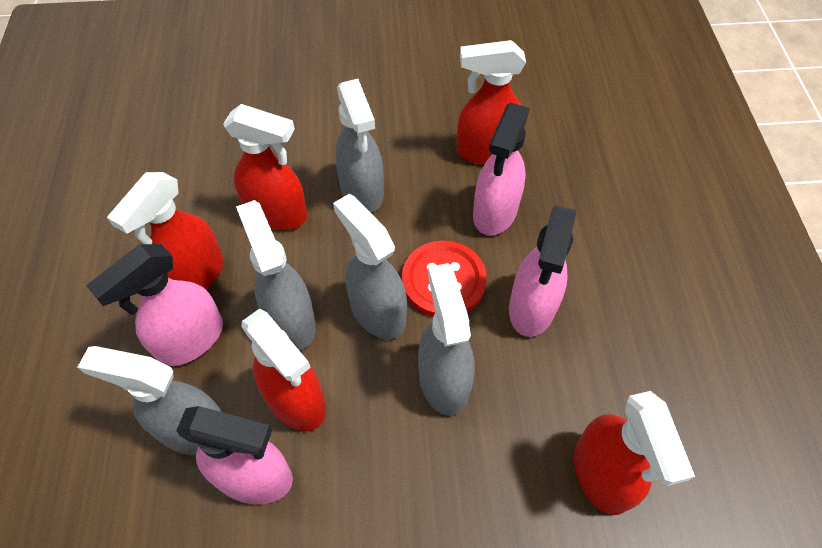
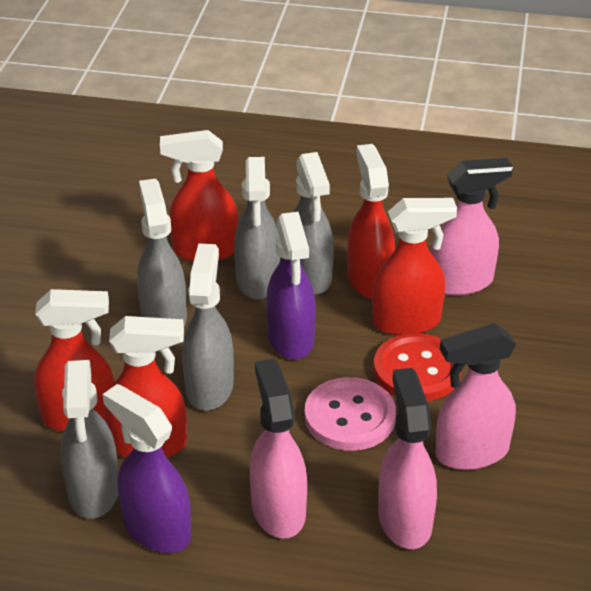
pink button: 0 -> 1
purple spray bottle: 0 -> 2

